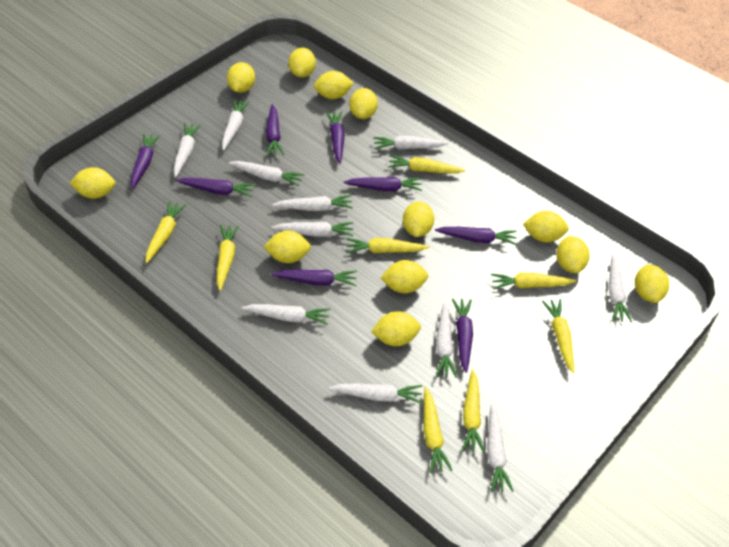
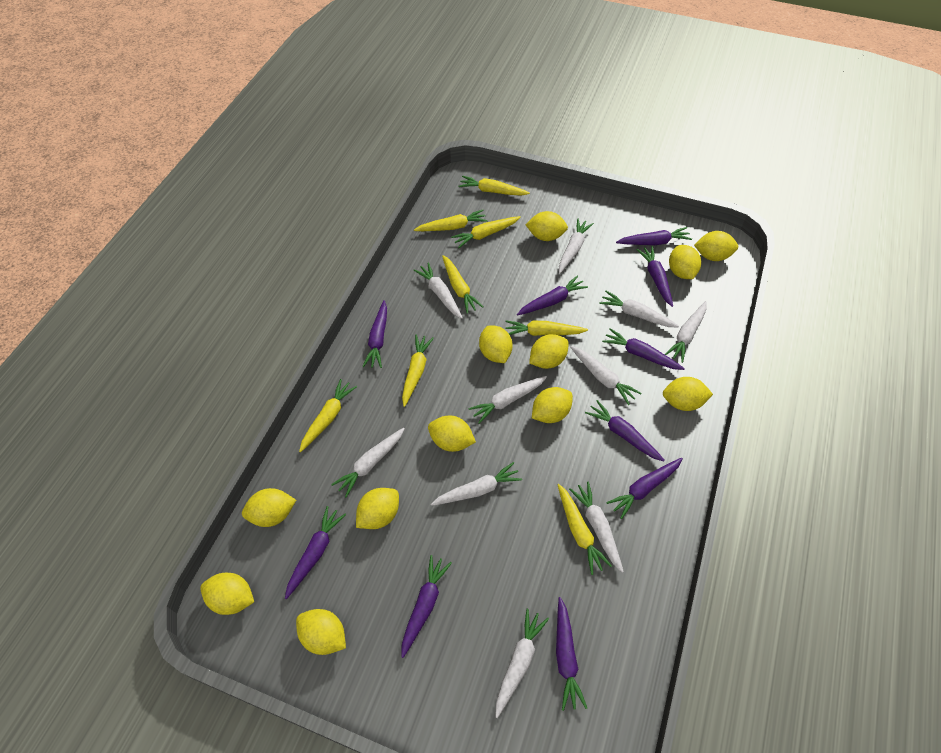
purple carrot: 8 -> 10
white carrot: 11 -> 10

